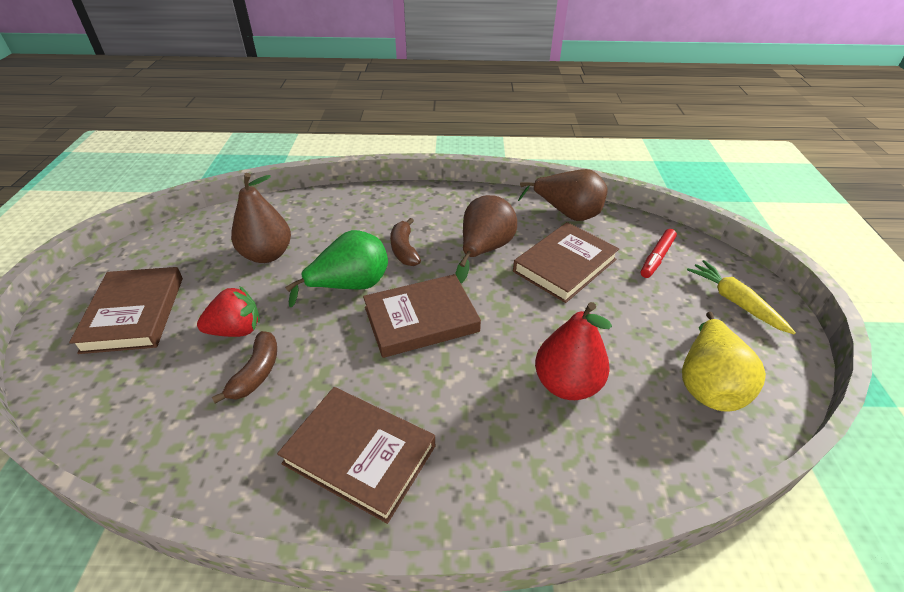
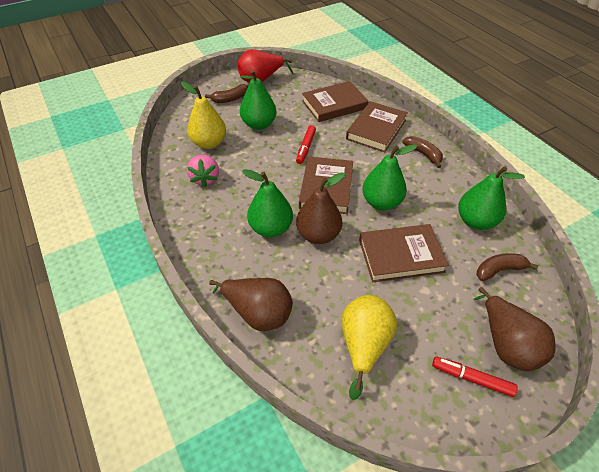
brown banana: 2 -> 3
green pear: 1 -> 4
pink strawberry: 0 -> 1
red marker: 1 -> 2
red strawberry: 1 -> 0
yellow carrot: 1 -> 0
yellow pear: 1 -> 2

